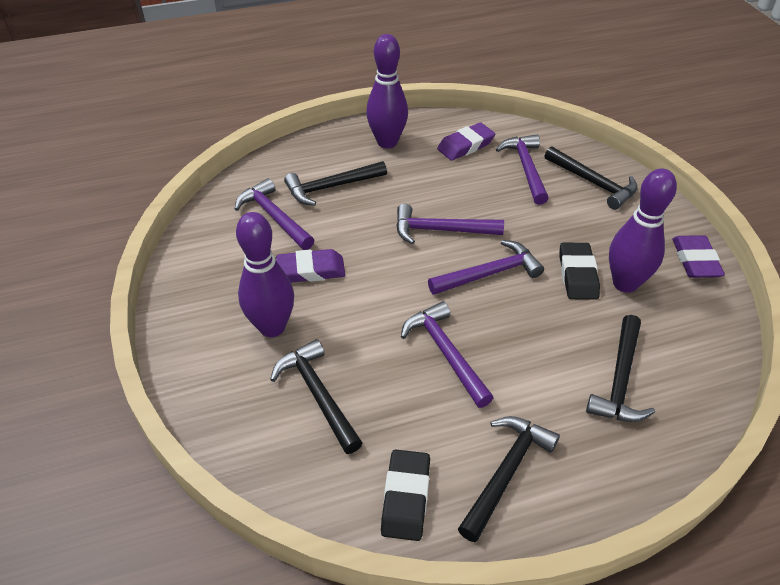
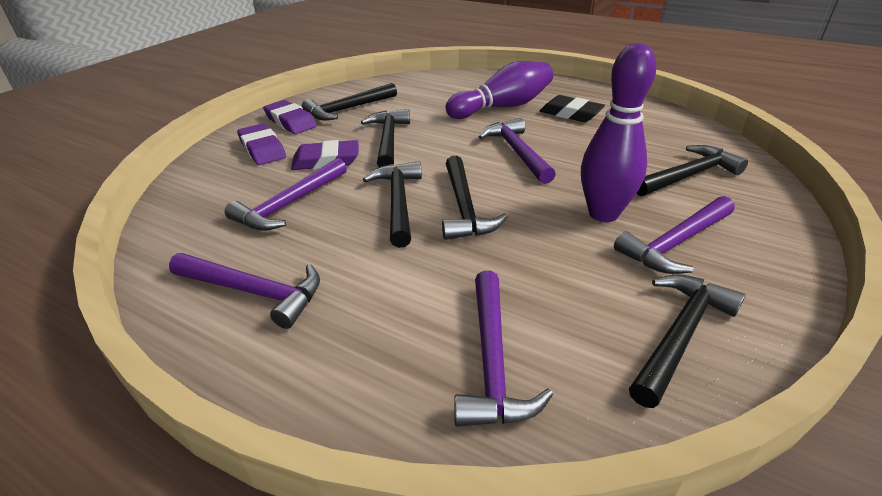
black eraser: 2 -> 1
black hammer: 5 -> 6
purple bowling pin: 3 -> 2

